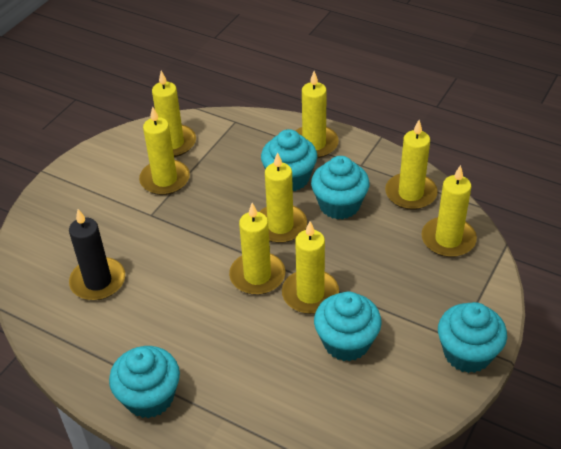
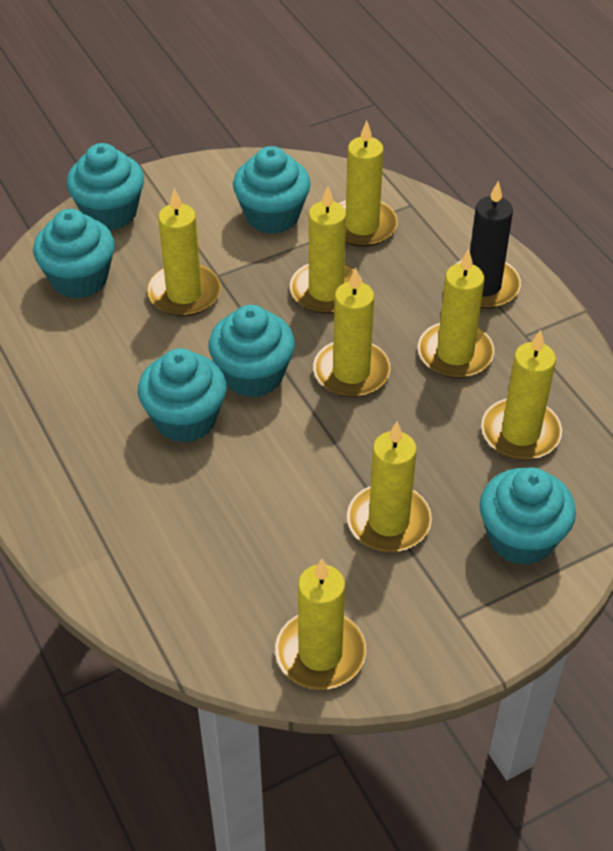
turquoise cupcake: 5 -> 6

